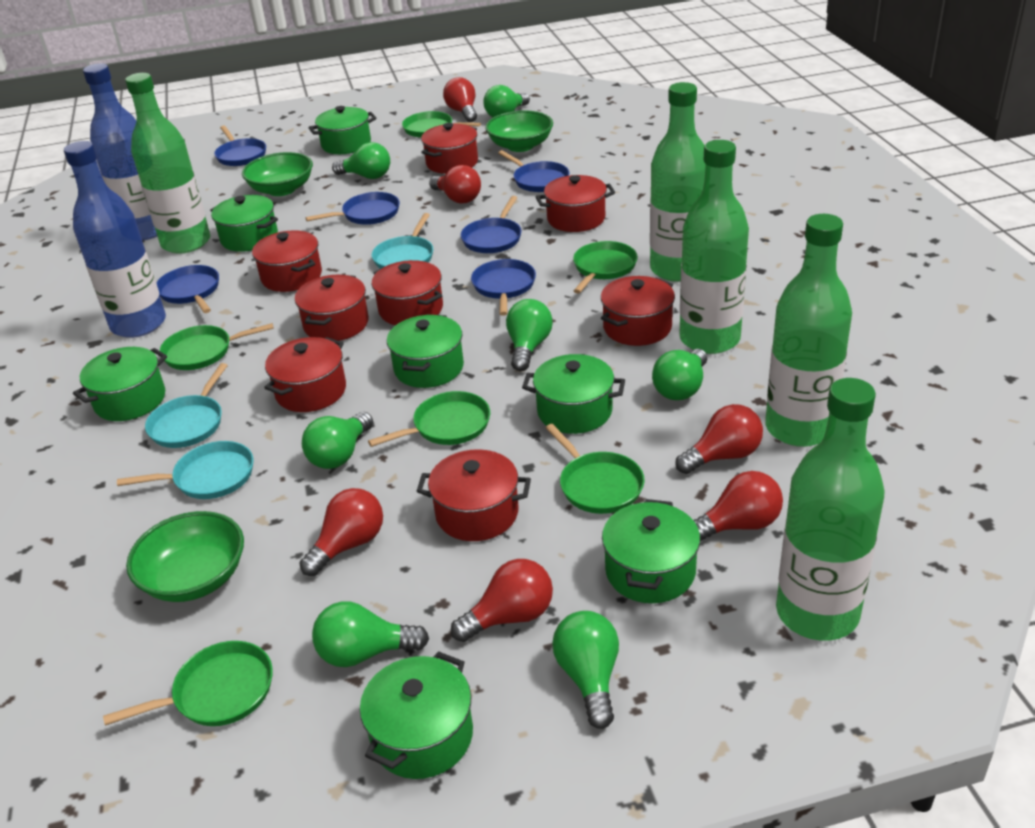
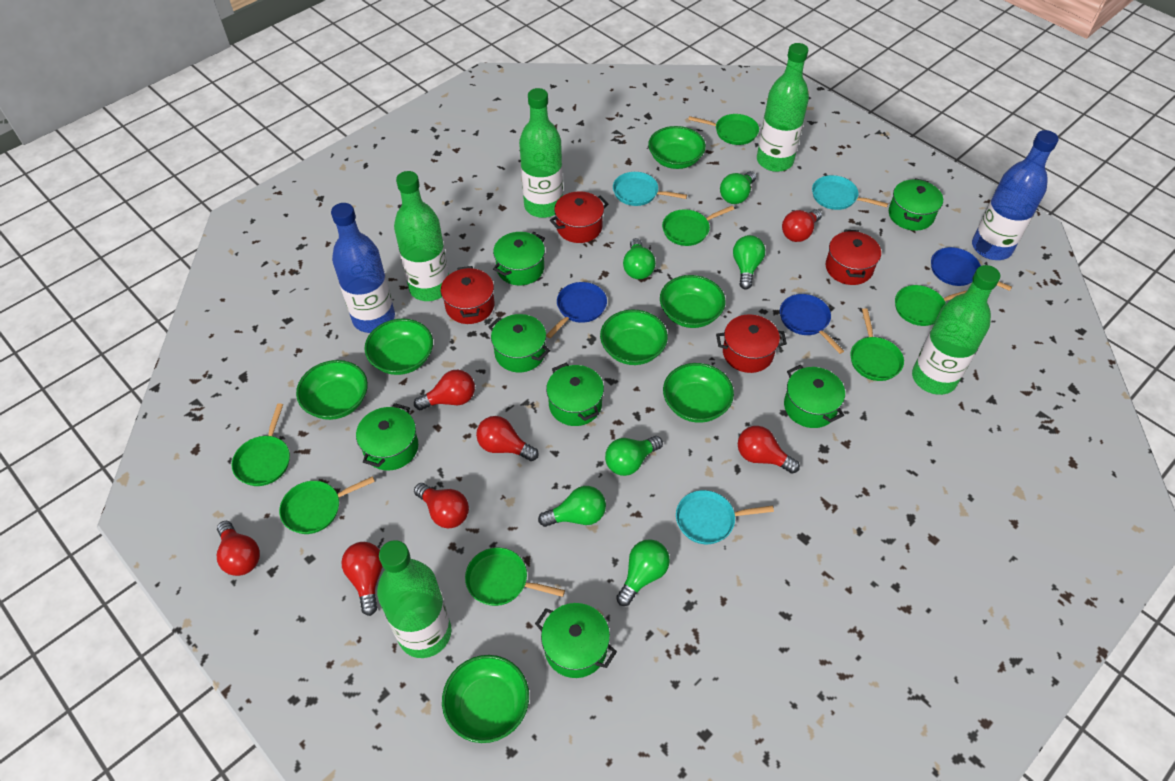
blue pan: 6 -> 3
green bowl: 3 -> 7
green light bulb: 7 -> 6
green pan: 6 -> 7
red light bulb: 6 -> 7
red pot: 8 -> 4

